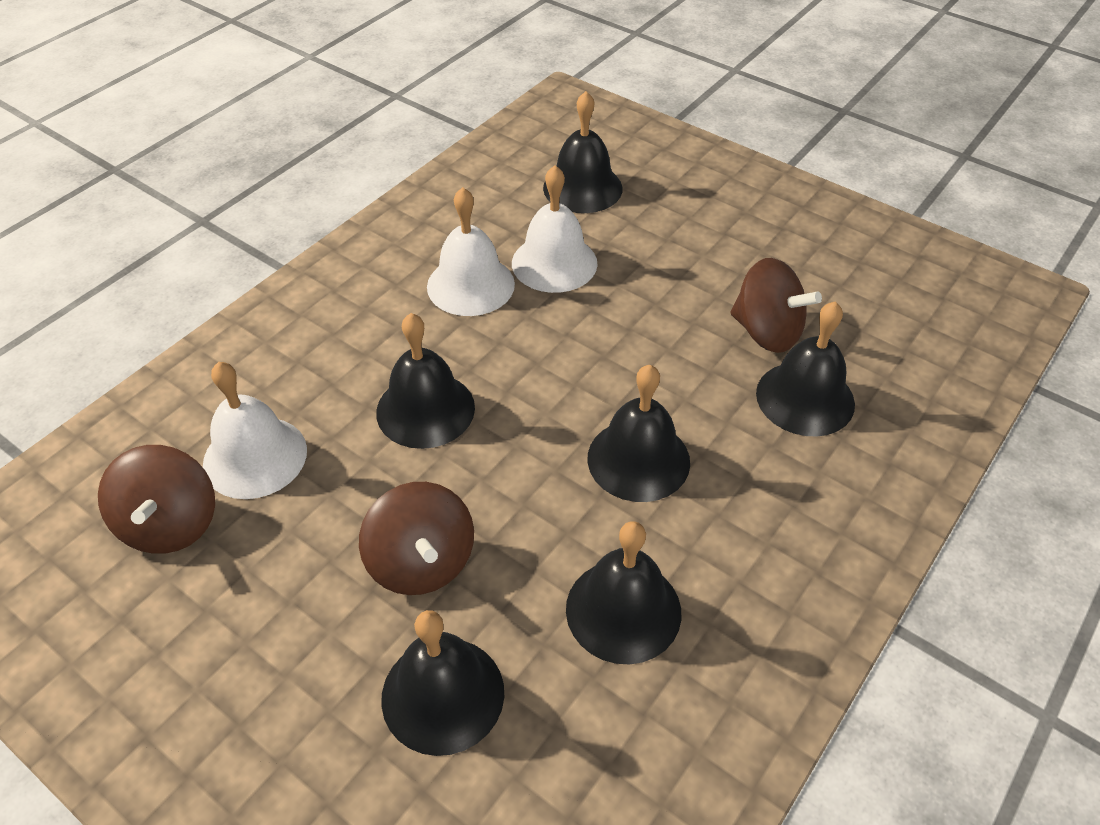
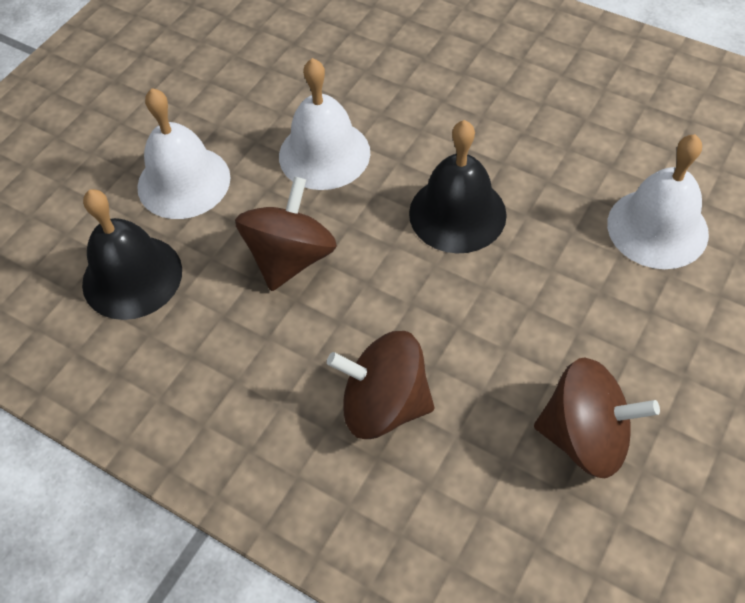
black bell: 6 -> 2

